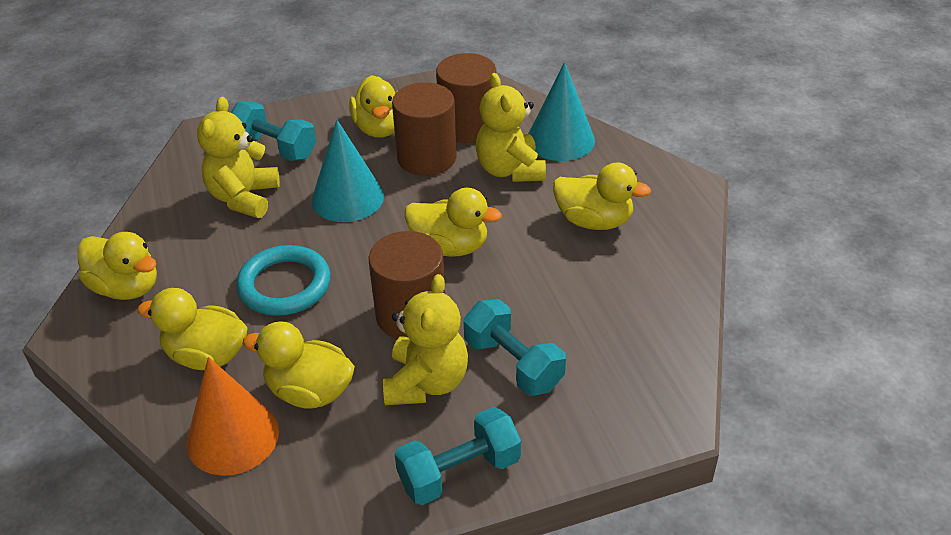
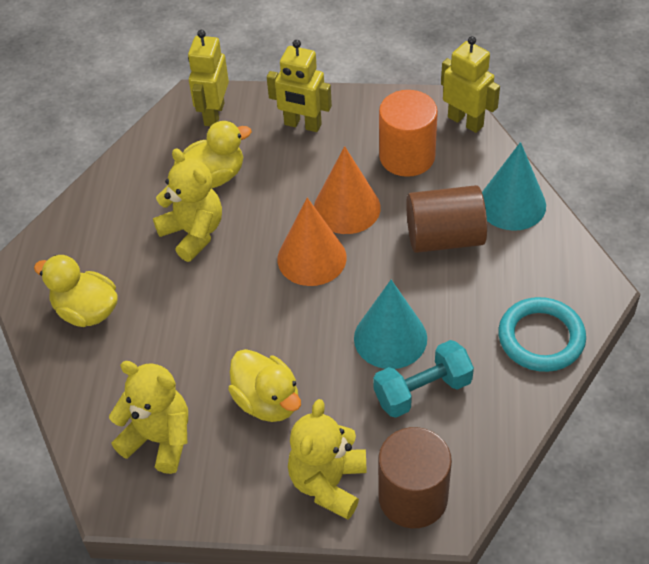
brown cylinder: 3 -> 2
orange cone: 1 -> 2
orange cylinder: 0 -> 1
turquoise dumbbell: 3 -> 1
yellow duck: 6 -> 3
yellow robot: 0 -> 3

